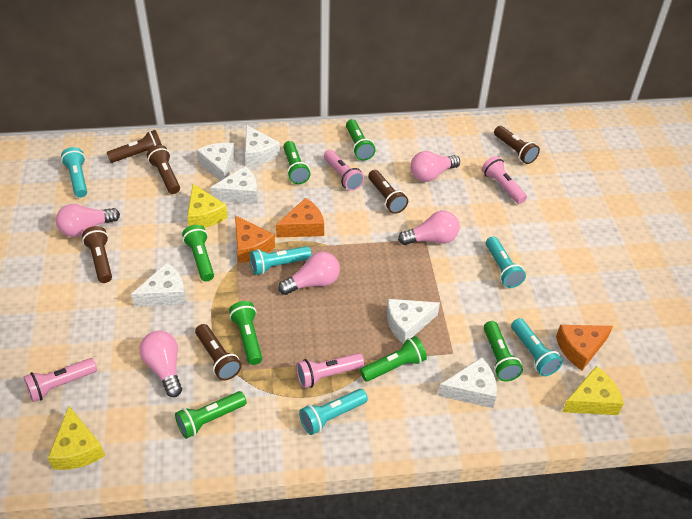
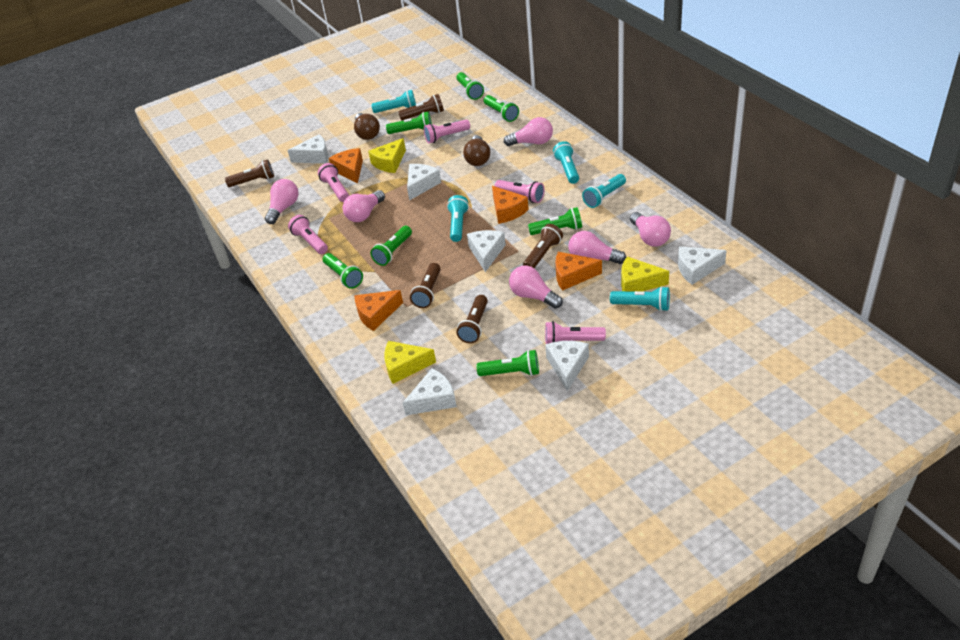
brown flashlight: 6 -> 5
brown light bulb: 0 -> 2
orange cheese: 3 -> 4
pink flashlight: 4 -> 5
pink light bulb: 5 -> 6

